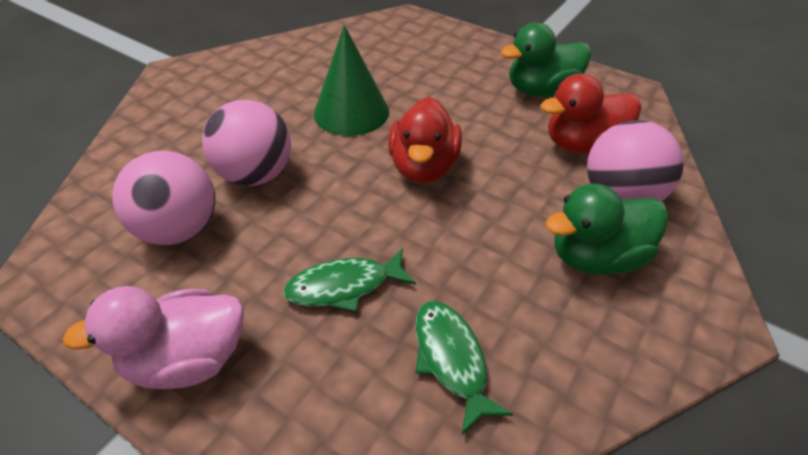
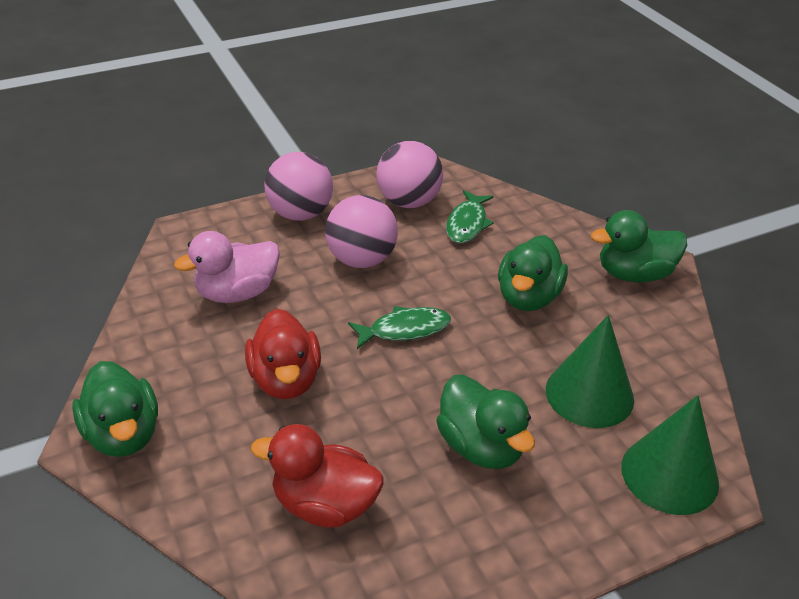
green cone: 1 -> 2
green duck: 2 -> 4

